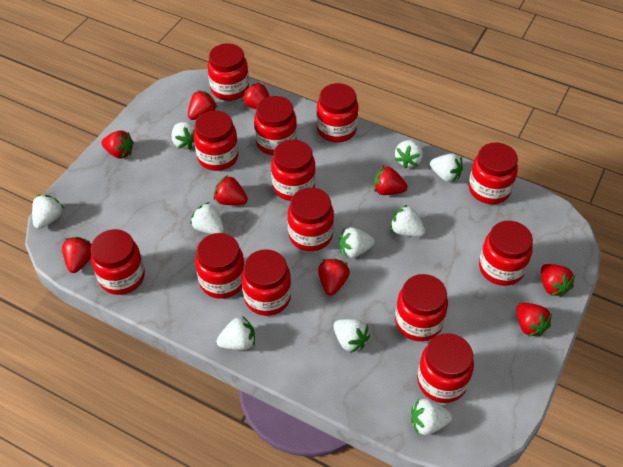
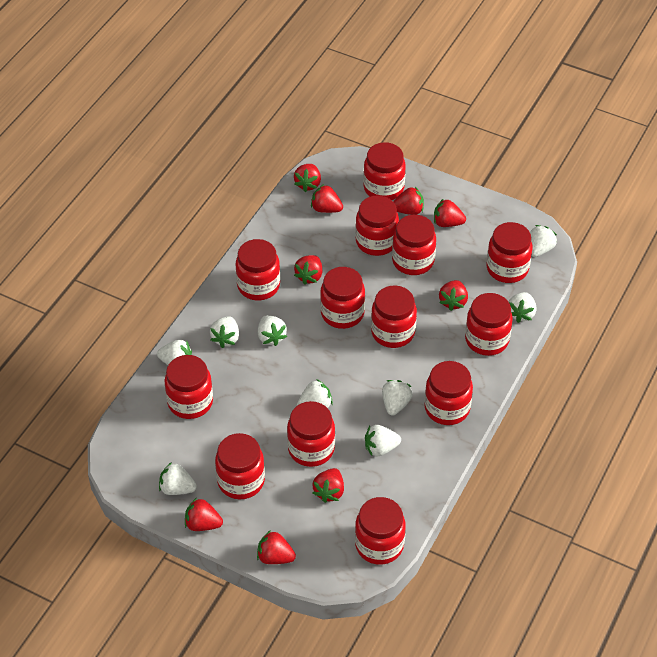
white strawberry: 10 -> 9

